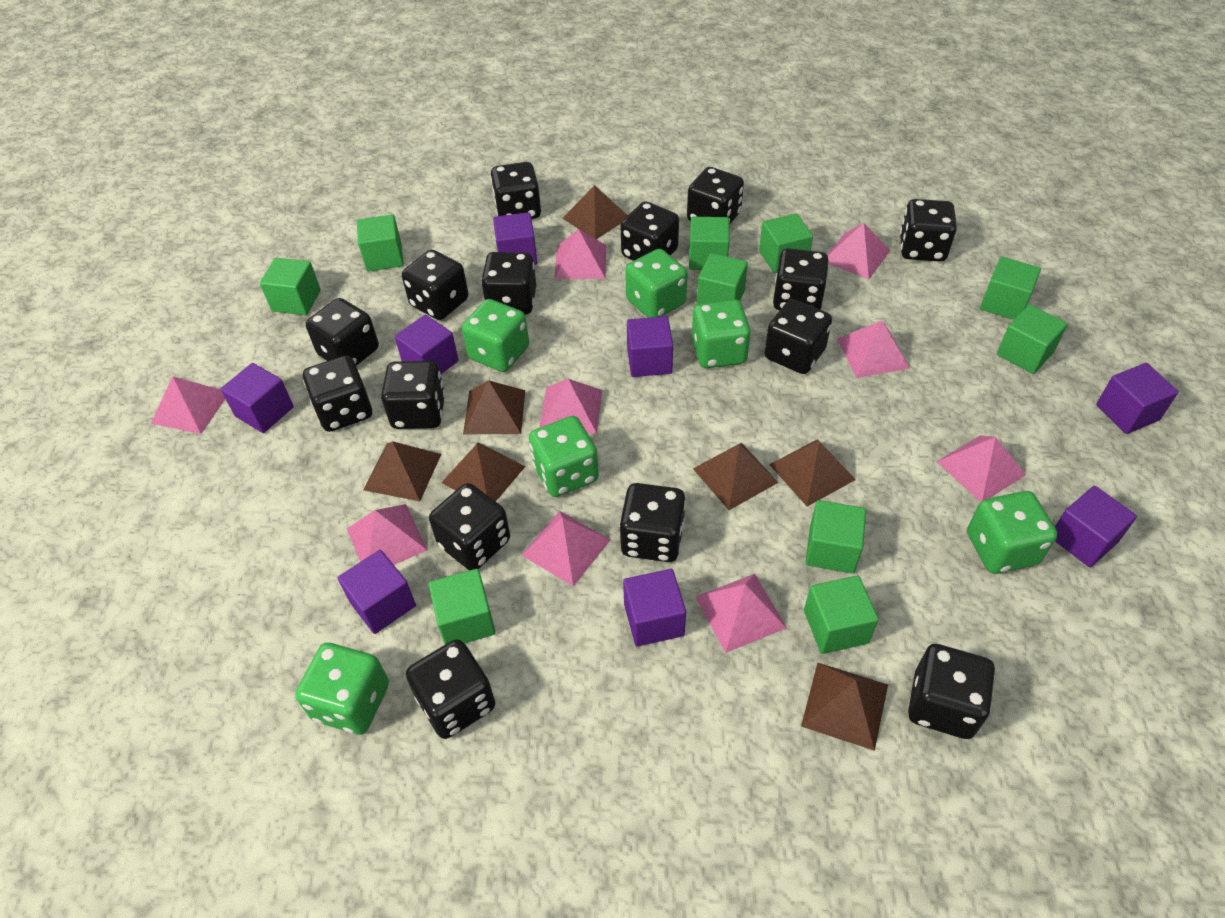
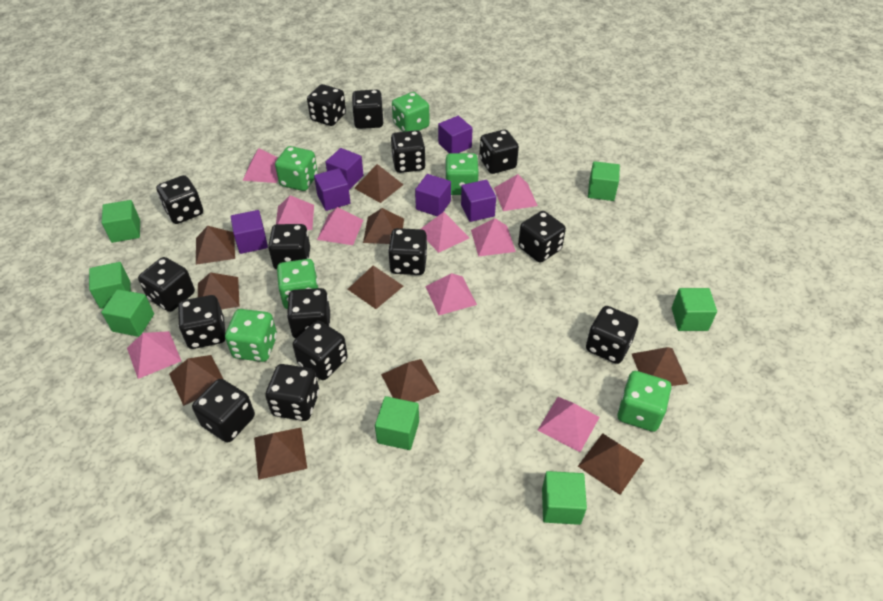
brown pyramid: 7 -> 10
green cube: 10 -> 7
purple cube: 8 -> 6

